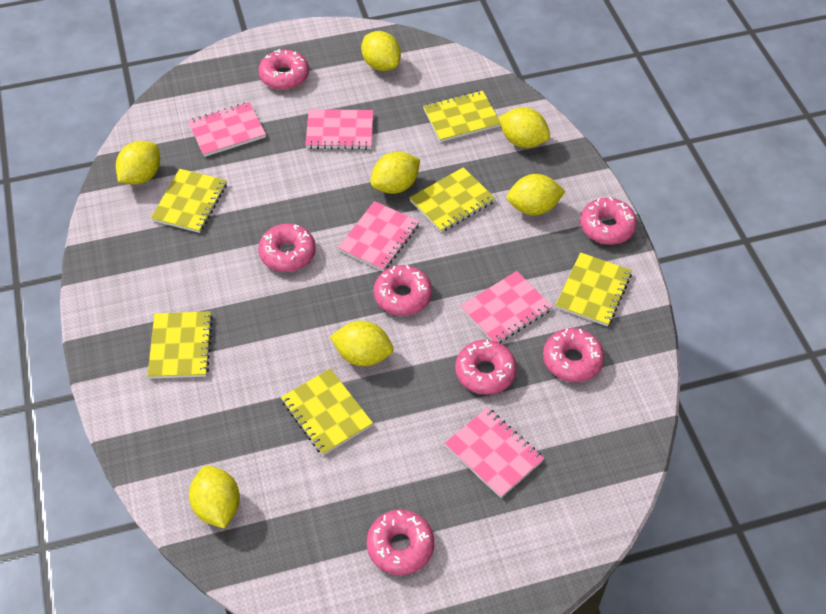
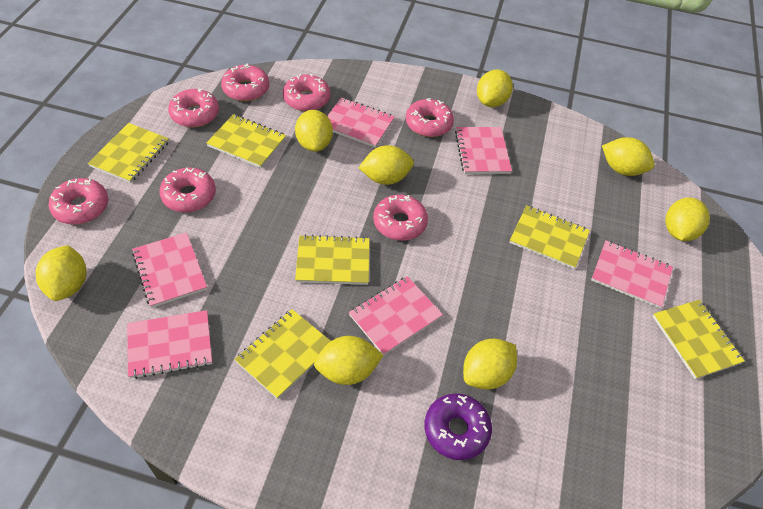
pink notebook: 5 -> 6
purple donut: 0 -> 1
yellow lemon: 7 -> 8

